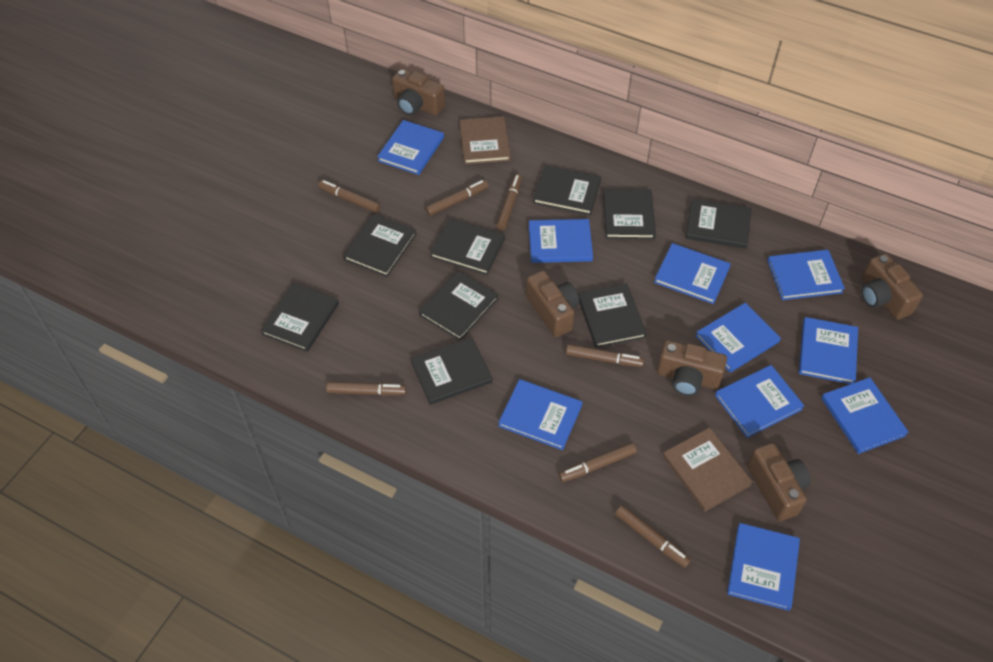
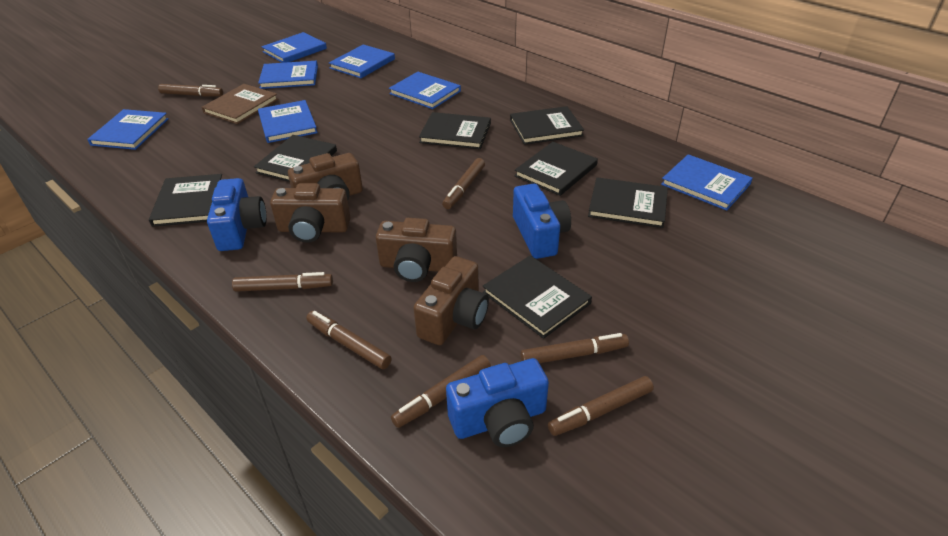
black book: 9 -> 7
blue book: 10 -> 7
blue camera: 0 -> 3
brown book: 2 -> 1
brown camera: 5 -> 4

